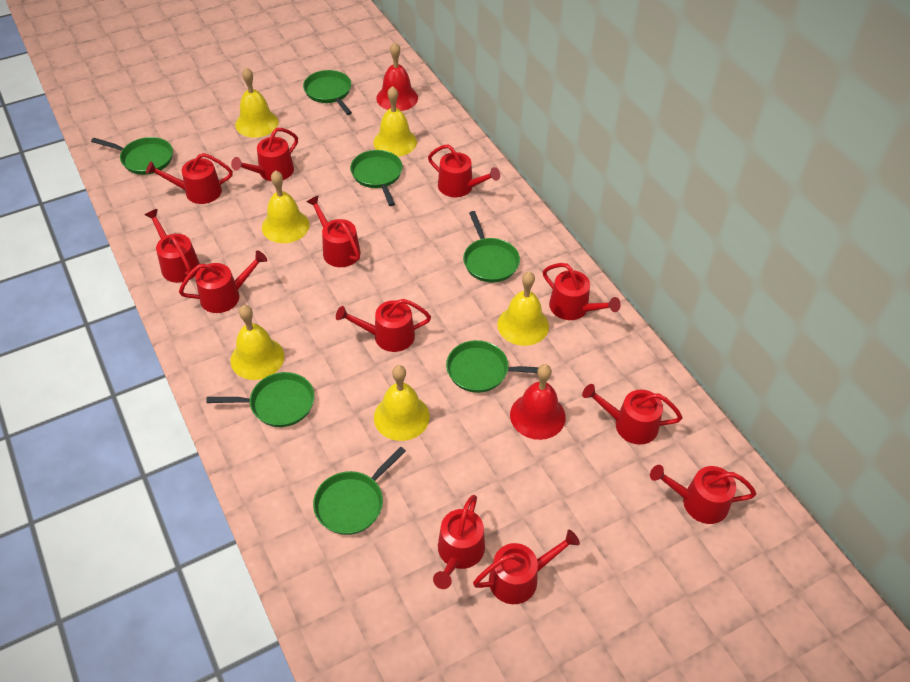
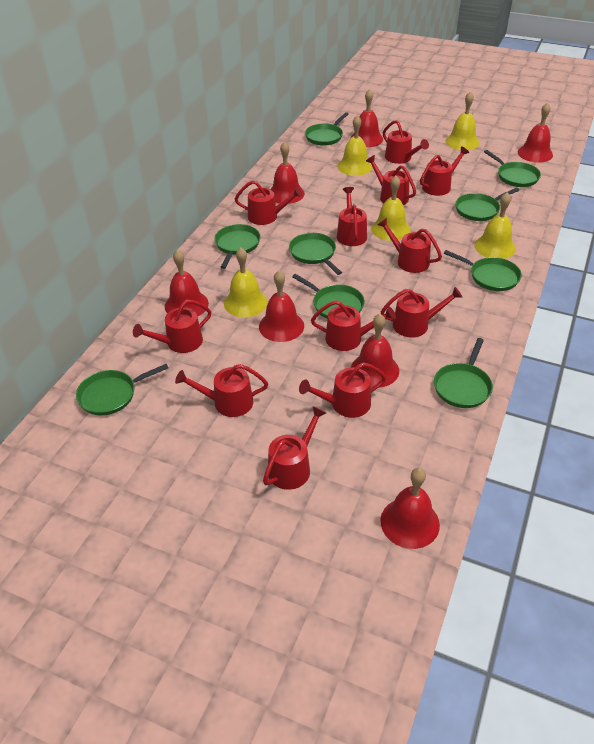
green pan: 7 -> 9
red bell: 2 -> 7
yellow bell: 6 -> 5

